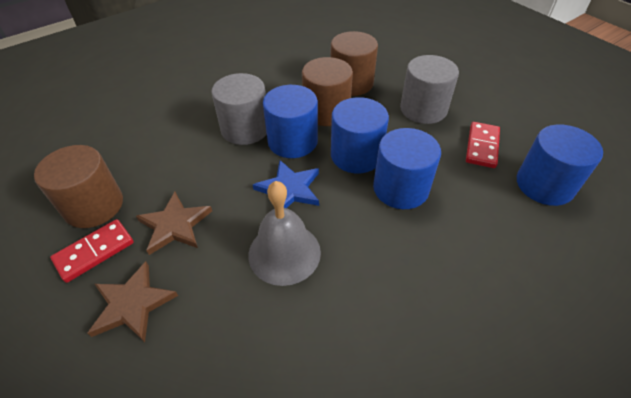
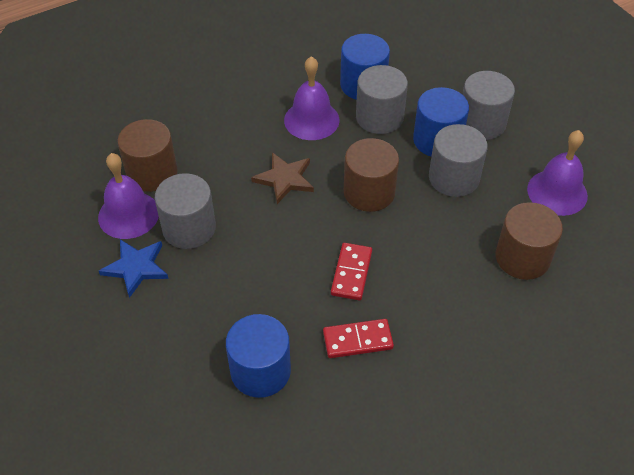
blue cylinder: 4 -> 3
brown star: 2 -> 1
grey bell: 1 -> 0
grey cylinder: 2 -> 4
purple bell: 0 -> 3

